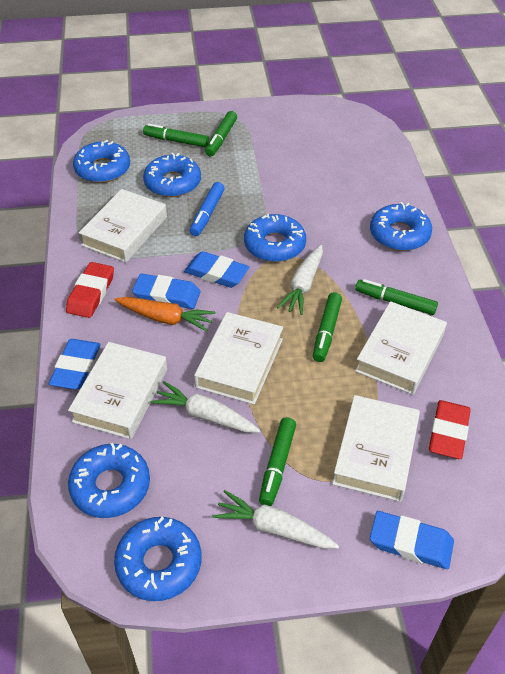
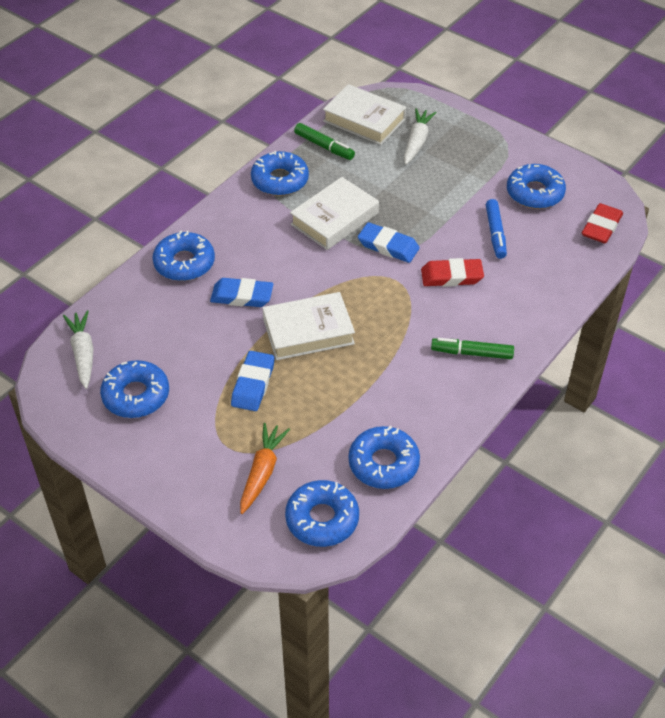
blue eraser: 4 -> 3
green marker: 5 -> 2
white book: 5 -> 3
white carrot: 3 -> 2

